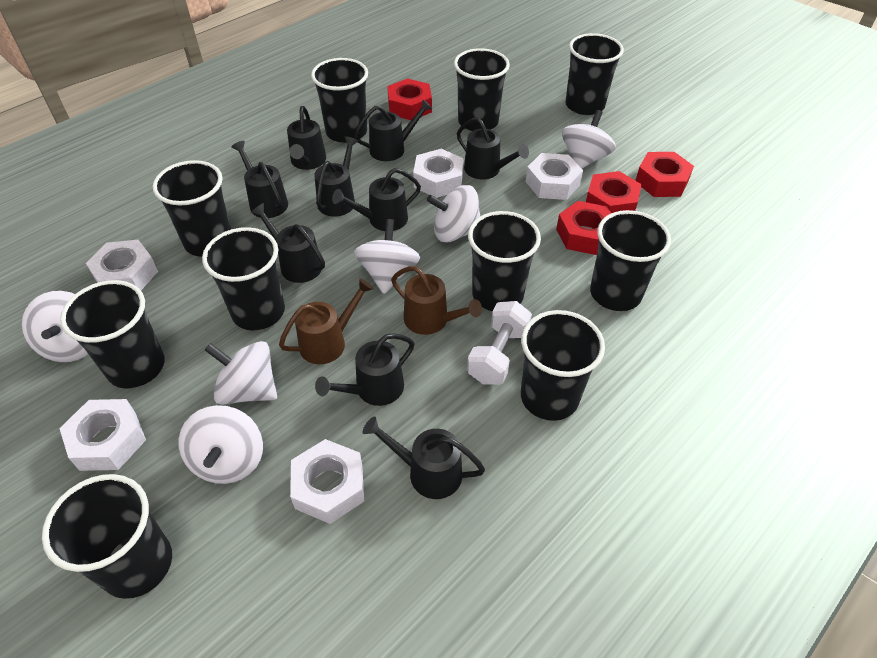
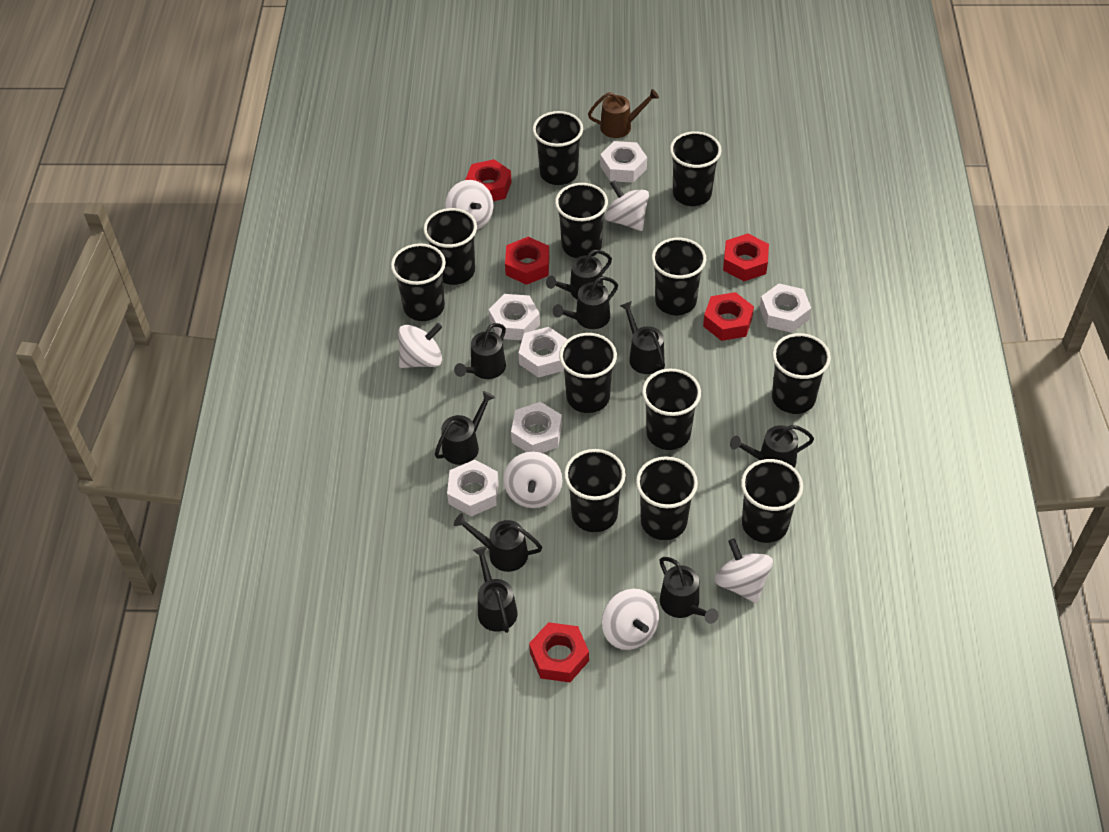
black cup: 10 -> 12
brown watering can: 2 -> 1
red nut: 4 -> 5
white dumbbell: 1 -> 0
white nut: 5 -> 6

